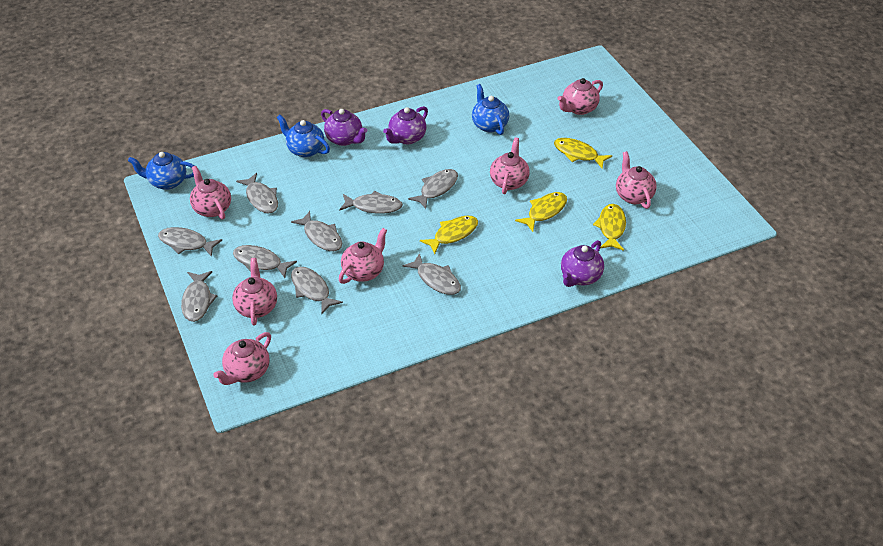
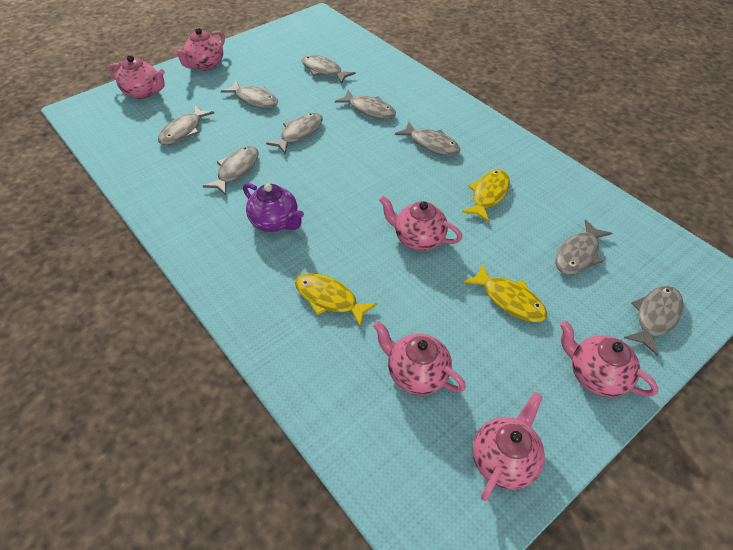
blue teapot: 3 -> 0
pink teapot: 7 -> 6
purple teapot: 3 -> 1
yellow fish: 4 -> 3

